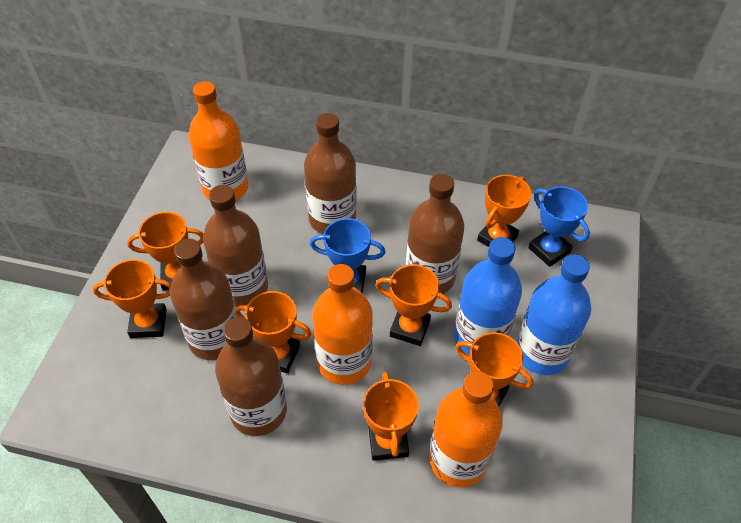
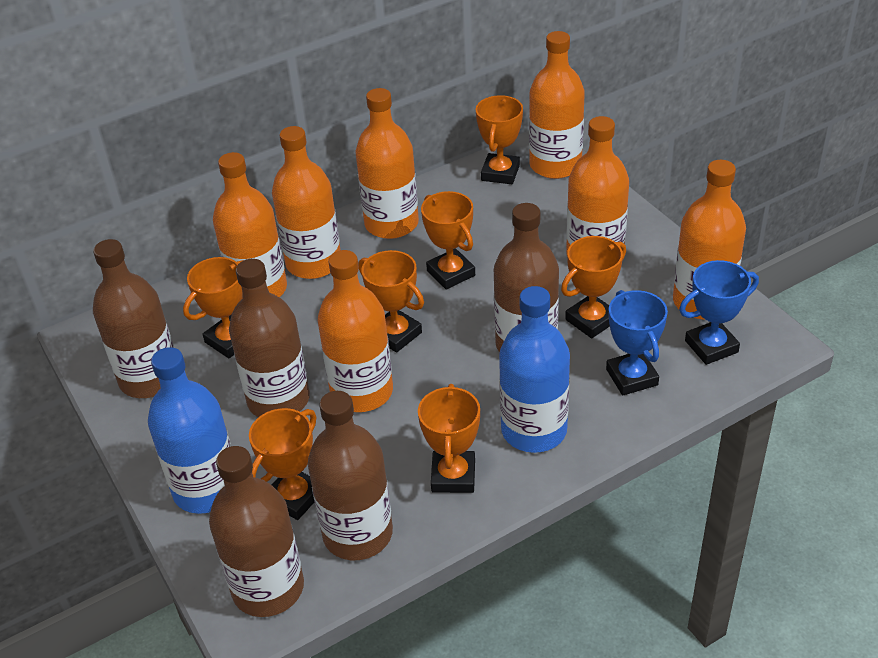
orange bottle: 3 -> 7

